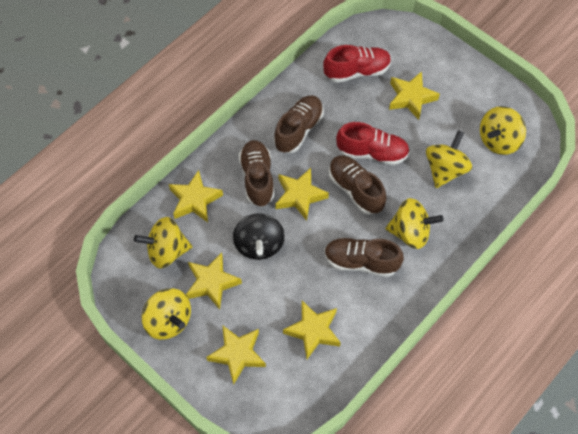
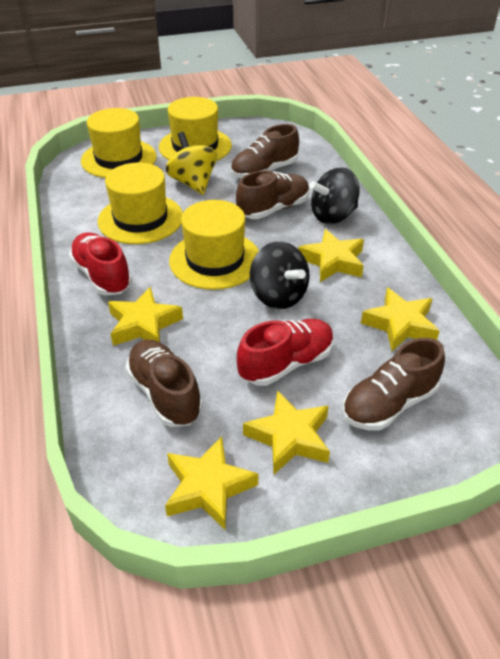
black spinning top: 1 -> 2
yellow hat: 0 -> 4
yellow spinning top: 5 -> 1
yellow star: 6 -> 5

